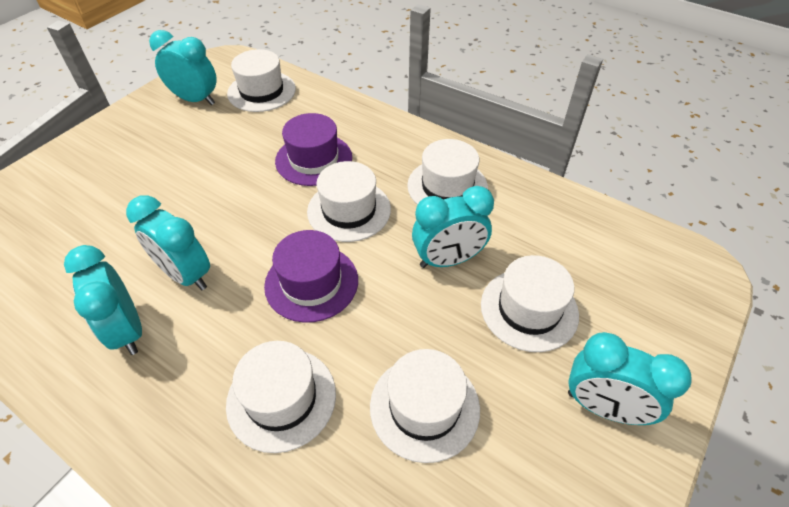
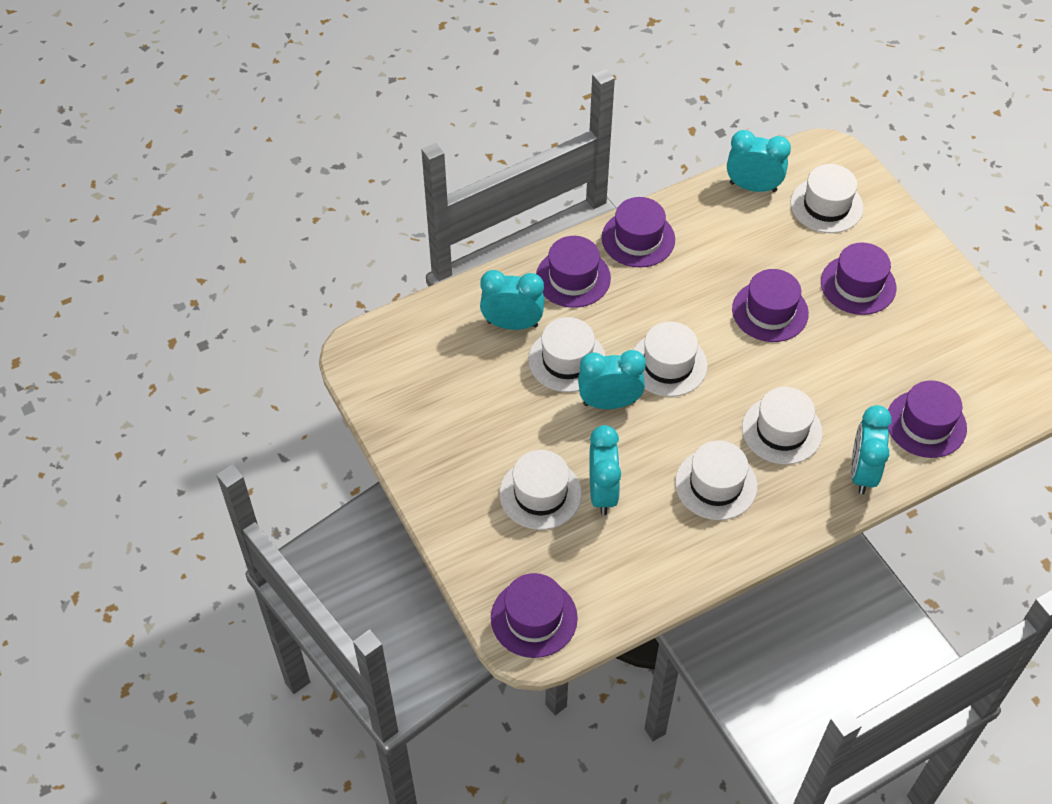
purple hat: 2 -> 6

